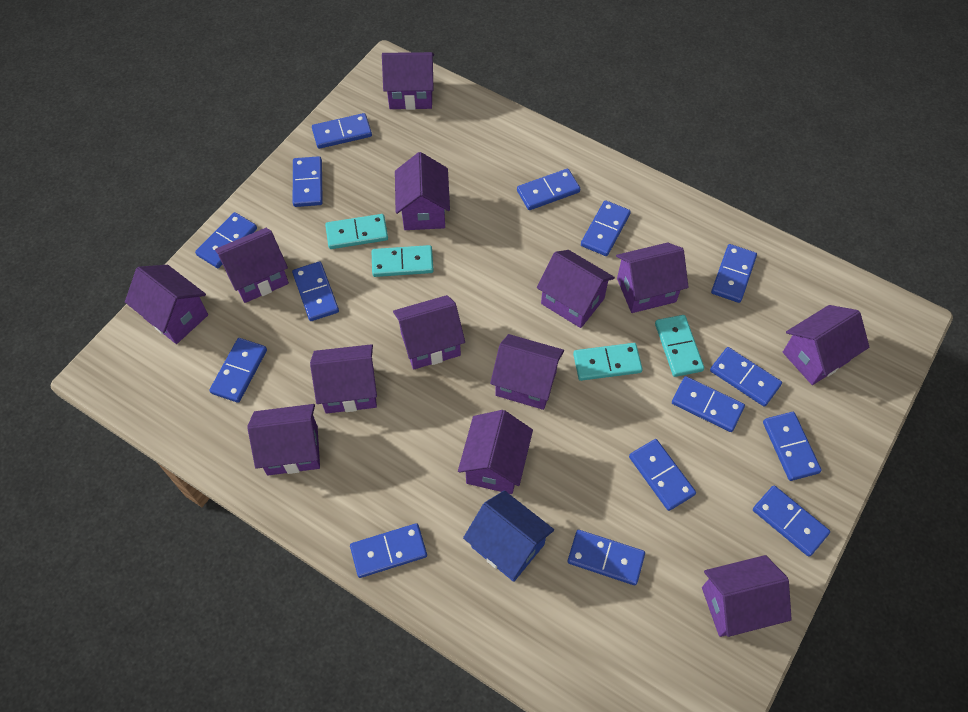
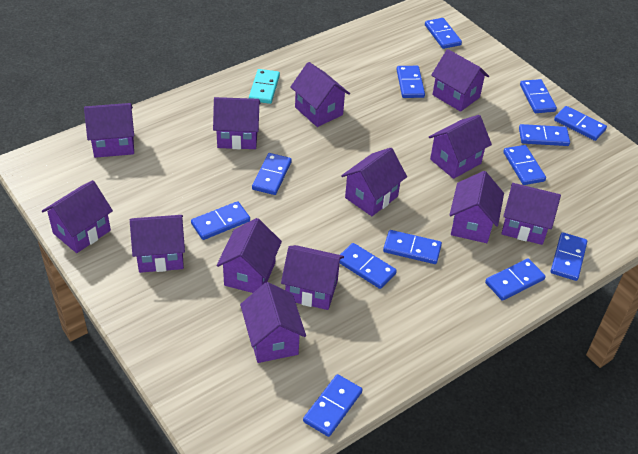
blue domino: 15 -> 13
blue house: 1 -> 0
turquoise domino: 4 -> 1

